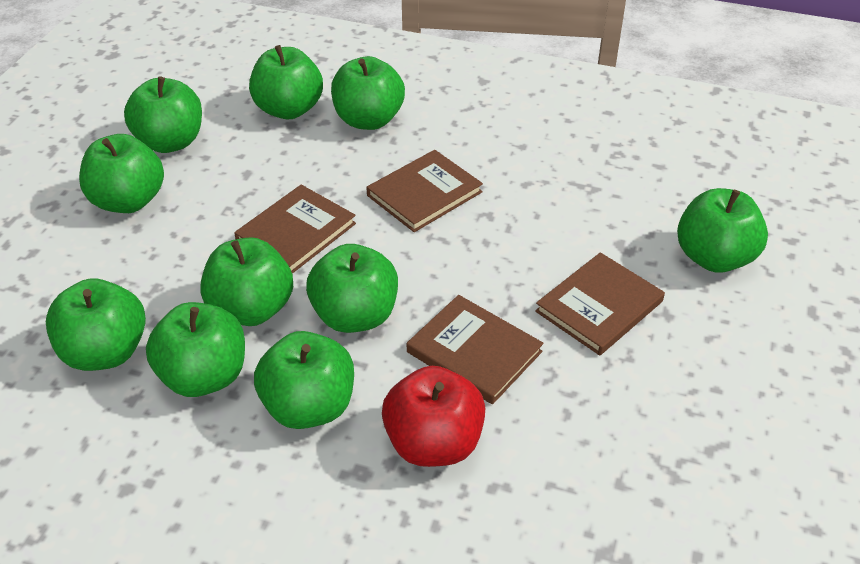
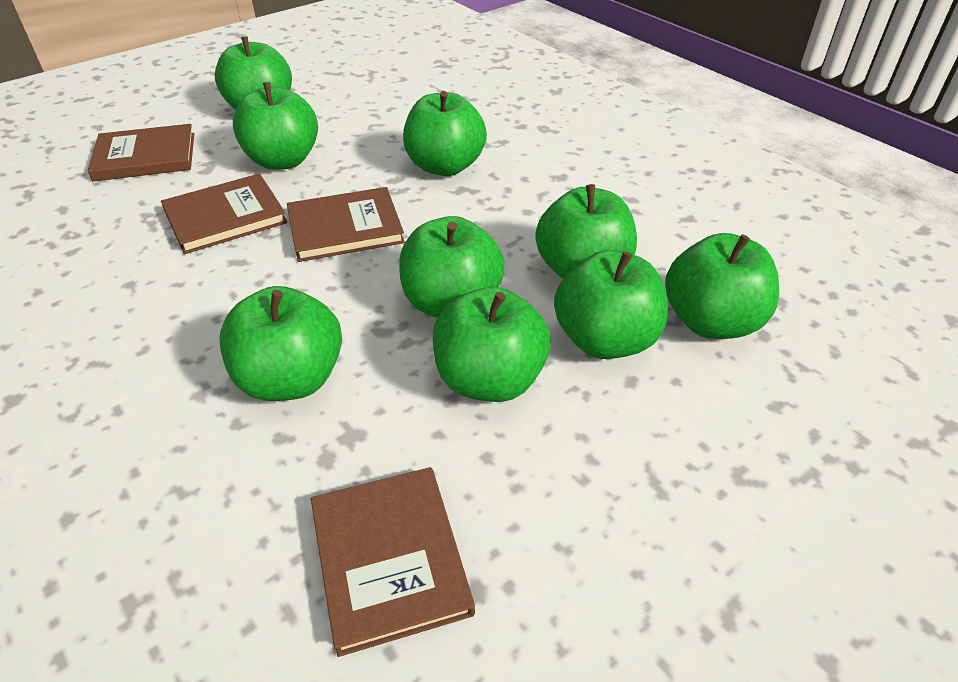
green apple: 10 -> 9
red apple: 1 -> 0

